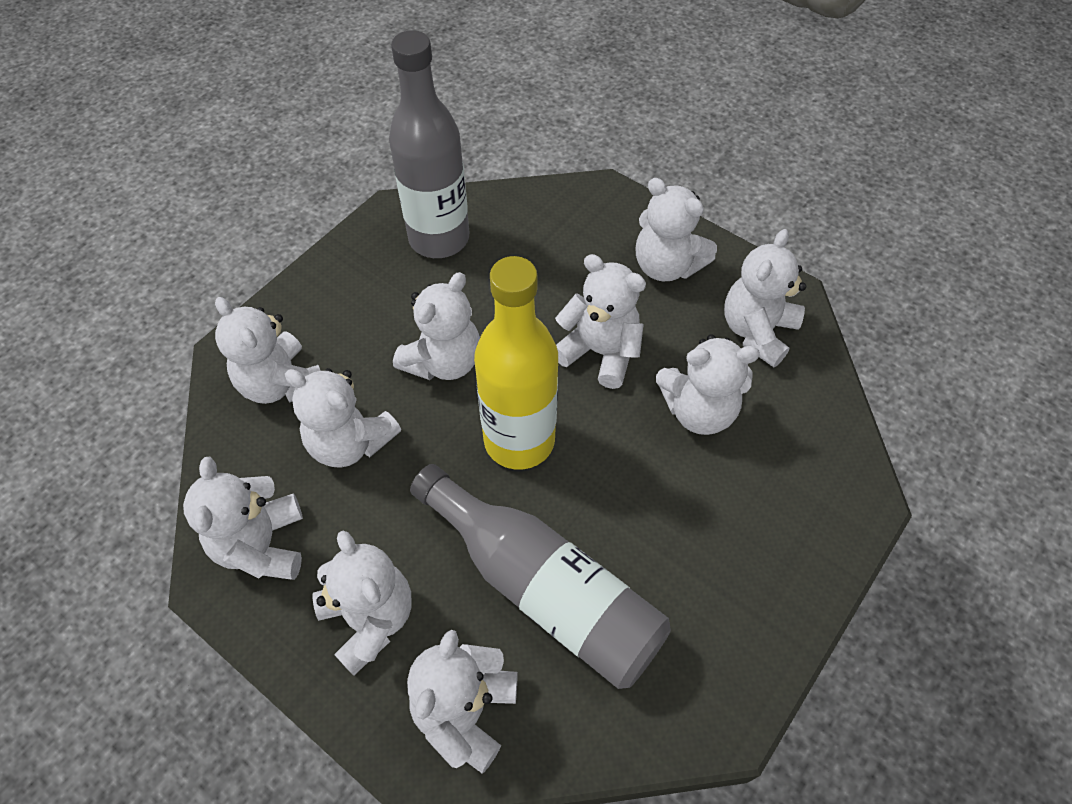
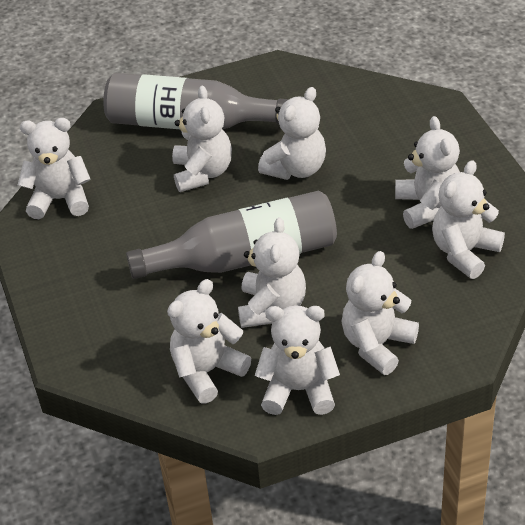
white teddy bear: 10 -> 9
yellow bottle: 1 -> 0

